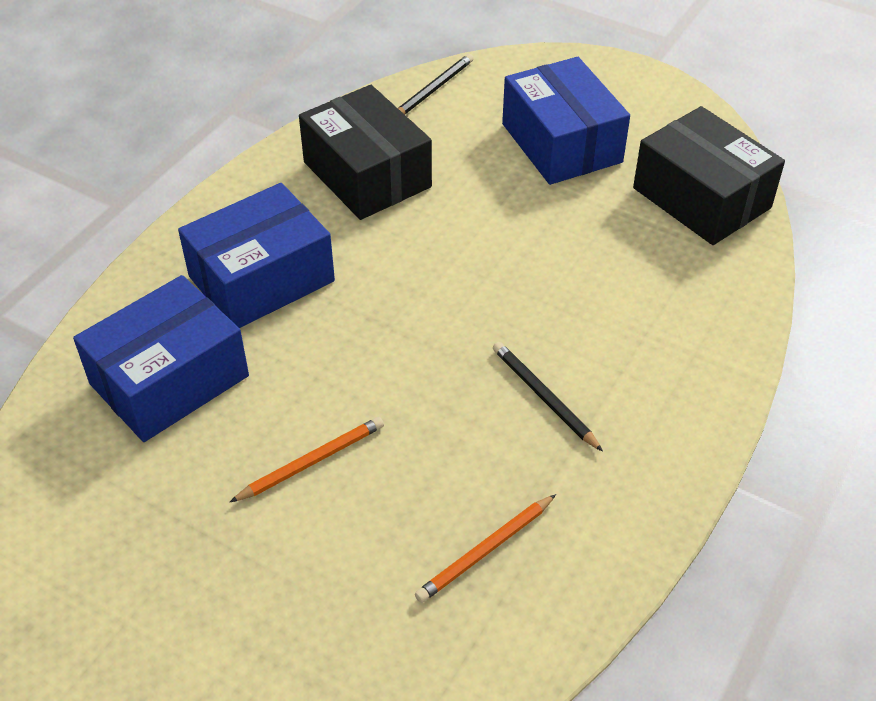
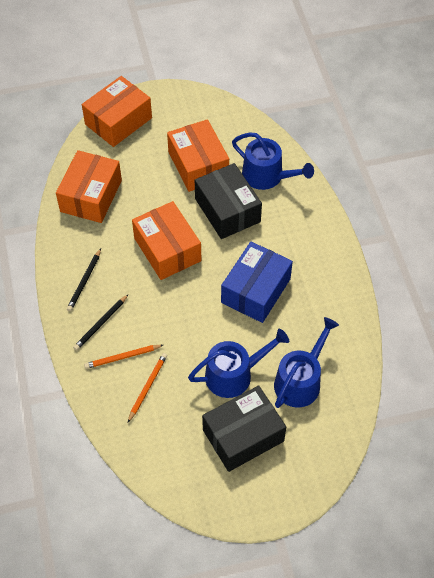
blue box: 3 -> 1
blue watering can: 0 -> 3
orange box: 0 -> 4

